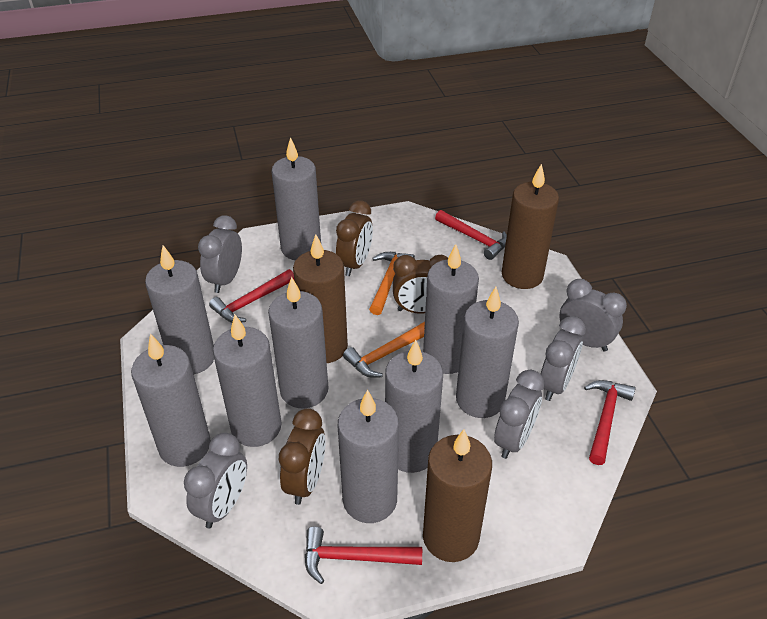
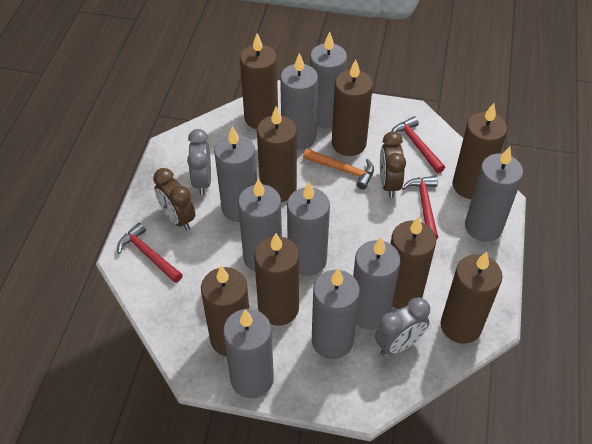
brown candle: 3 -> 8
brown clock: 3 -> 2
grey clock: 5 -> 2
orange hammer: 2 -> 1
red hammer: 4 -> 3

